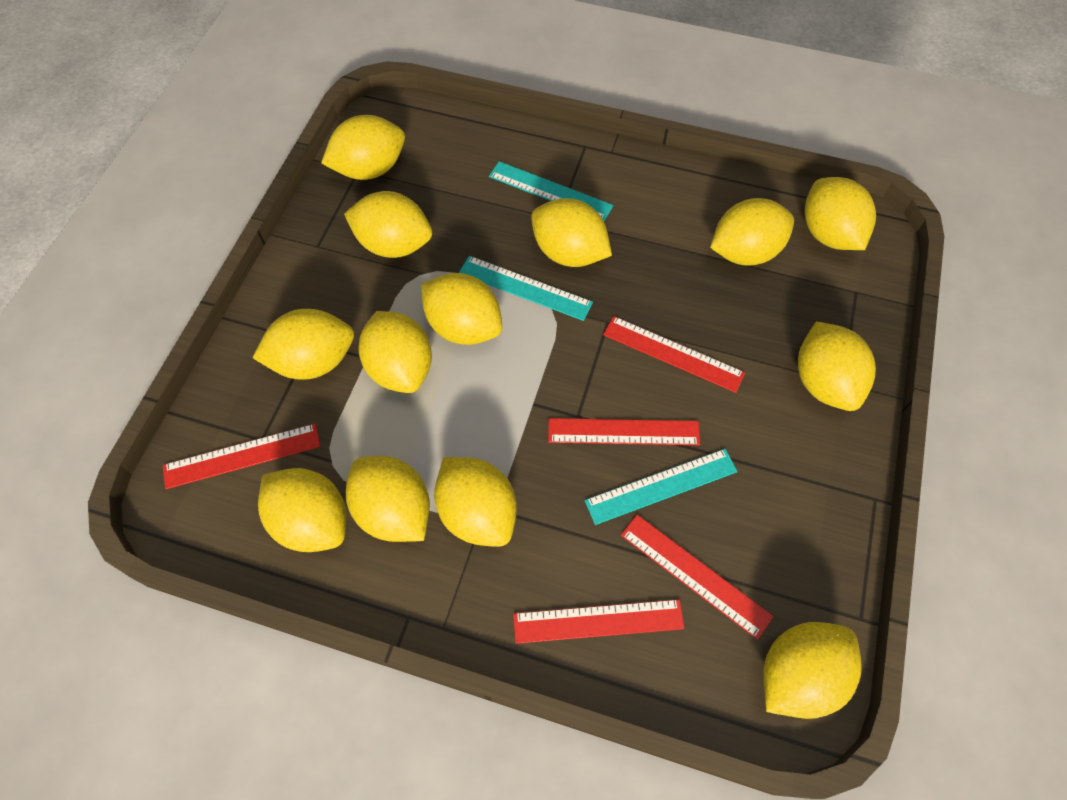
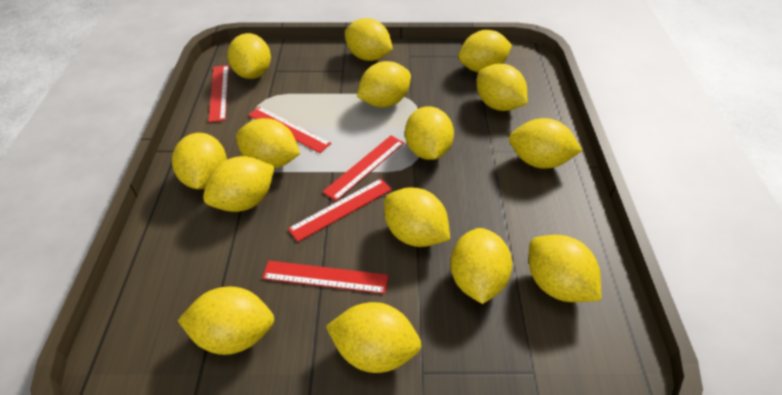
turquoise ruler: 3 -> 0
yellow lemon: 13 -> 15

